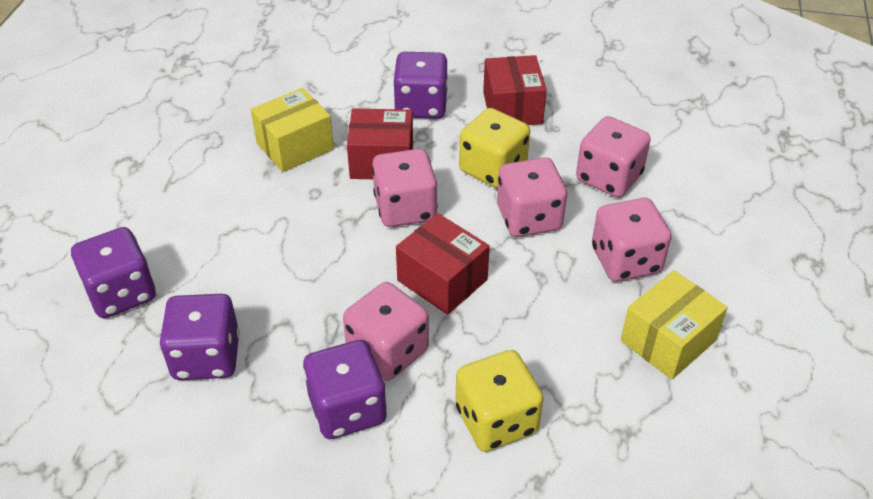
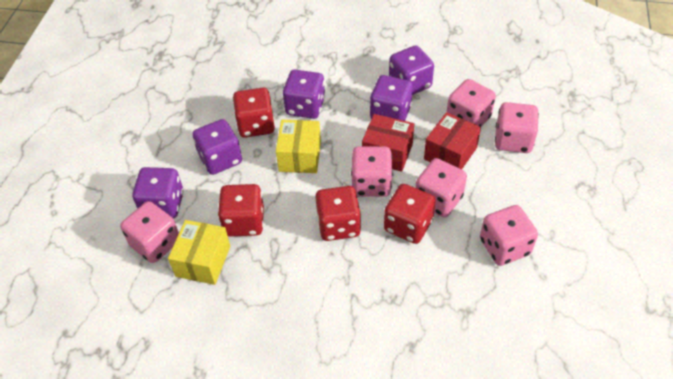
pink dice: 5 -> 6
purple dice: 4 -> 5
red box: 3 -> 2
red dice: 0 -> 4
yellow dice: 2 -> 0

